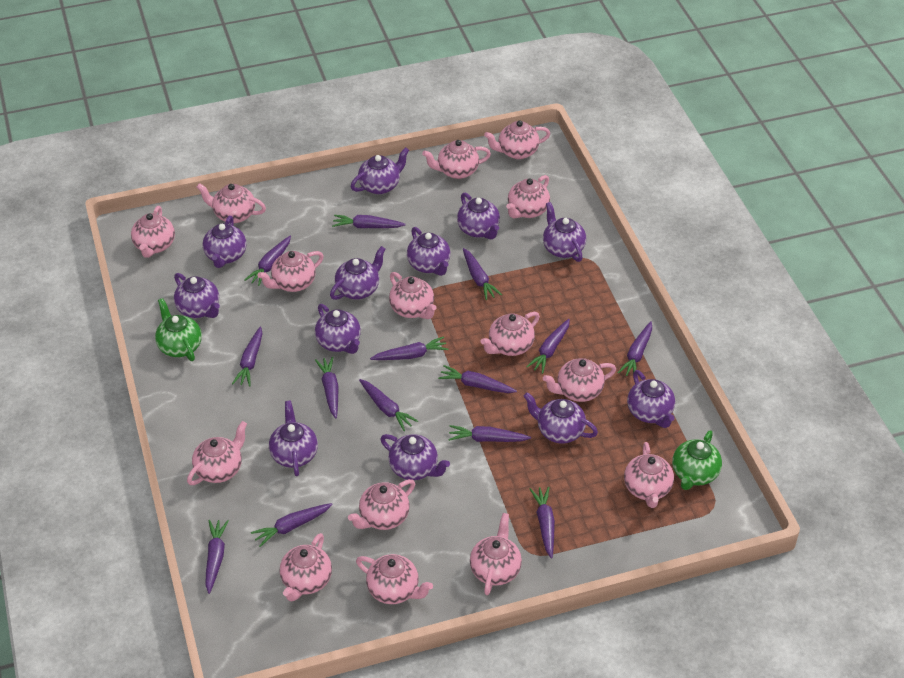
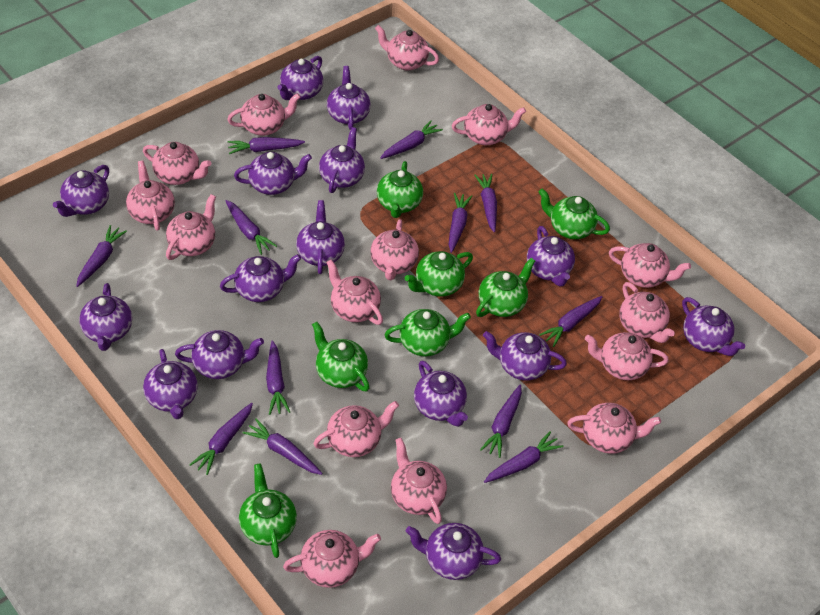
green teapot: 2 -> 7
purple carrot: 14 -> 12
purple teapot: 12 -> 15

